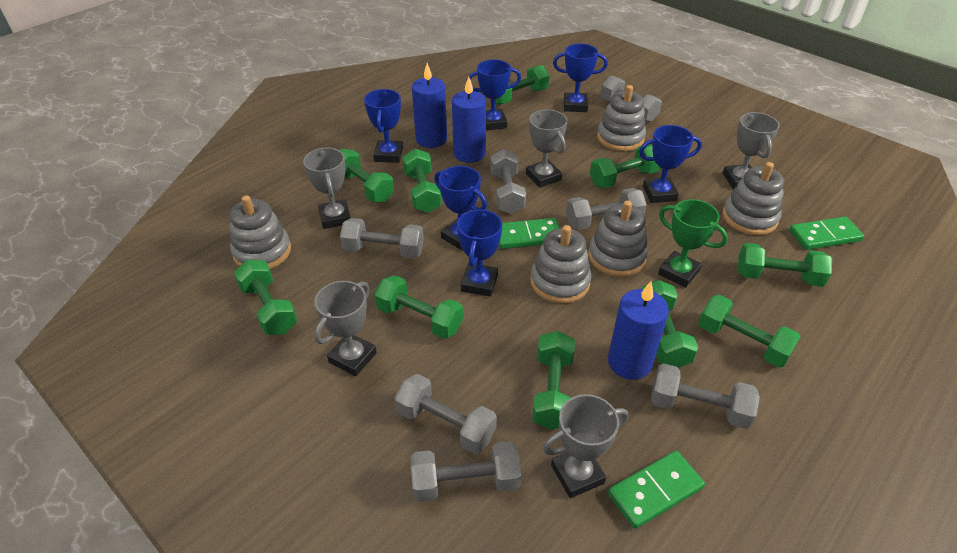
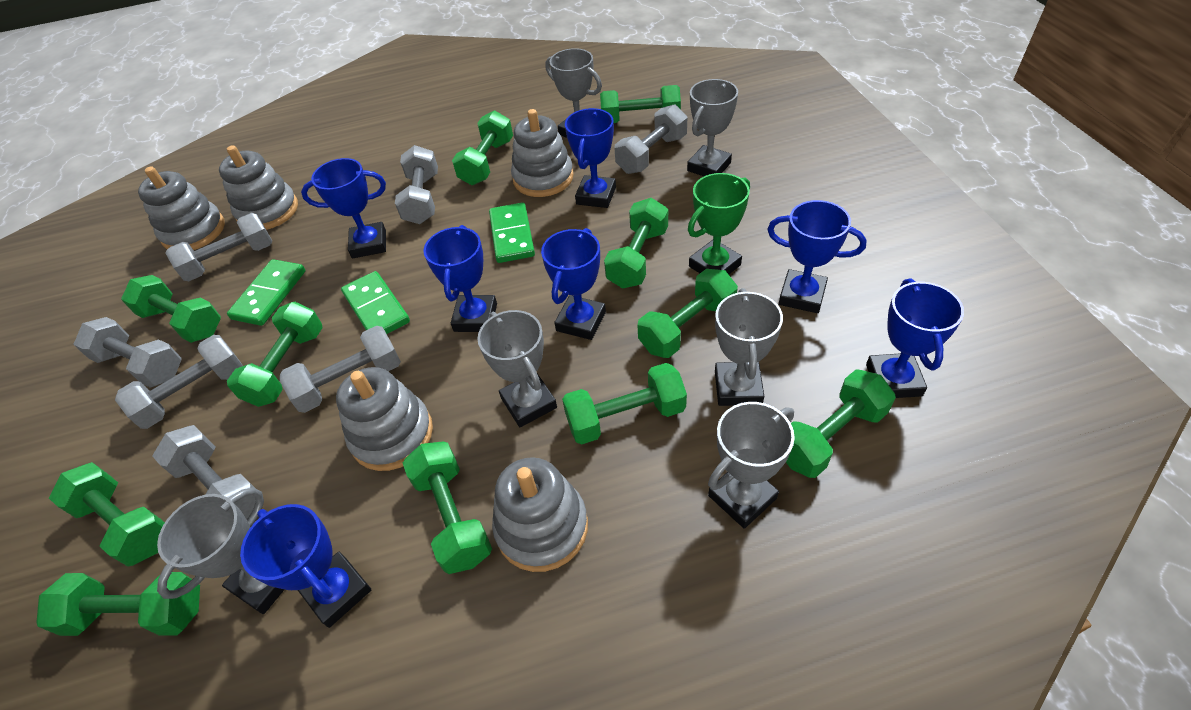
blue candle: 3 -> 0
blue trophy: 6 -> 7
green dumbbell: 10 -> 11
grey trophy: 5 -> 6

